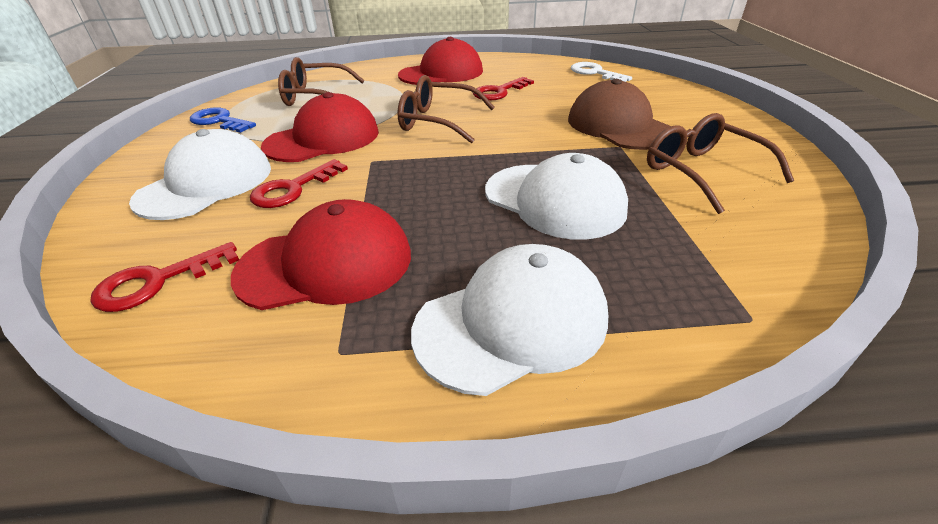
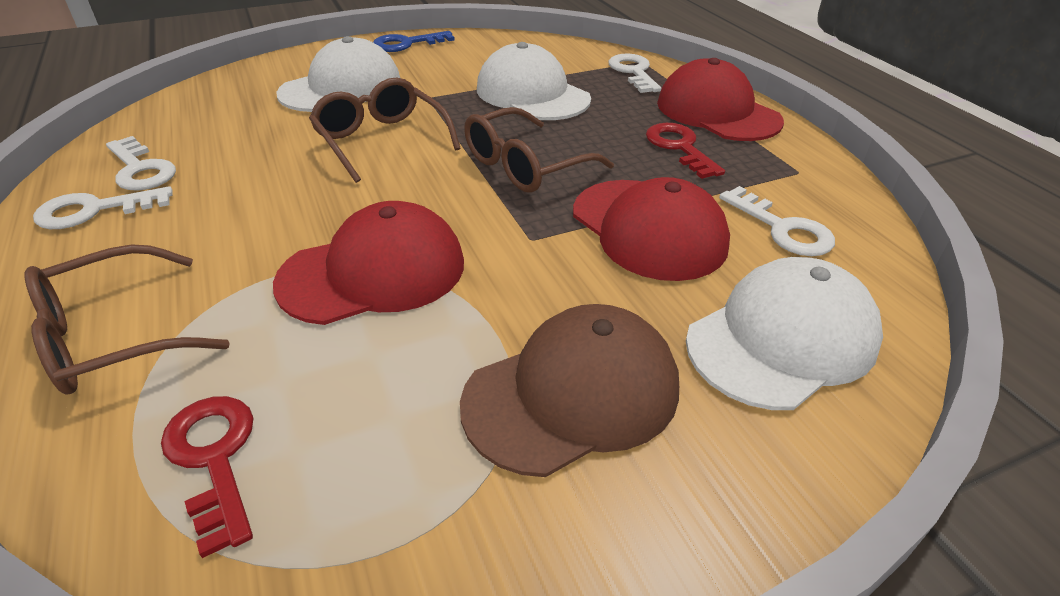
red key: 3 -> 2
white key: 1 -> 4

